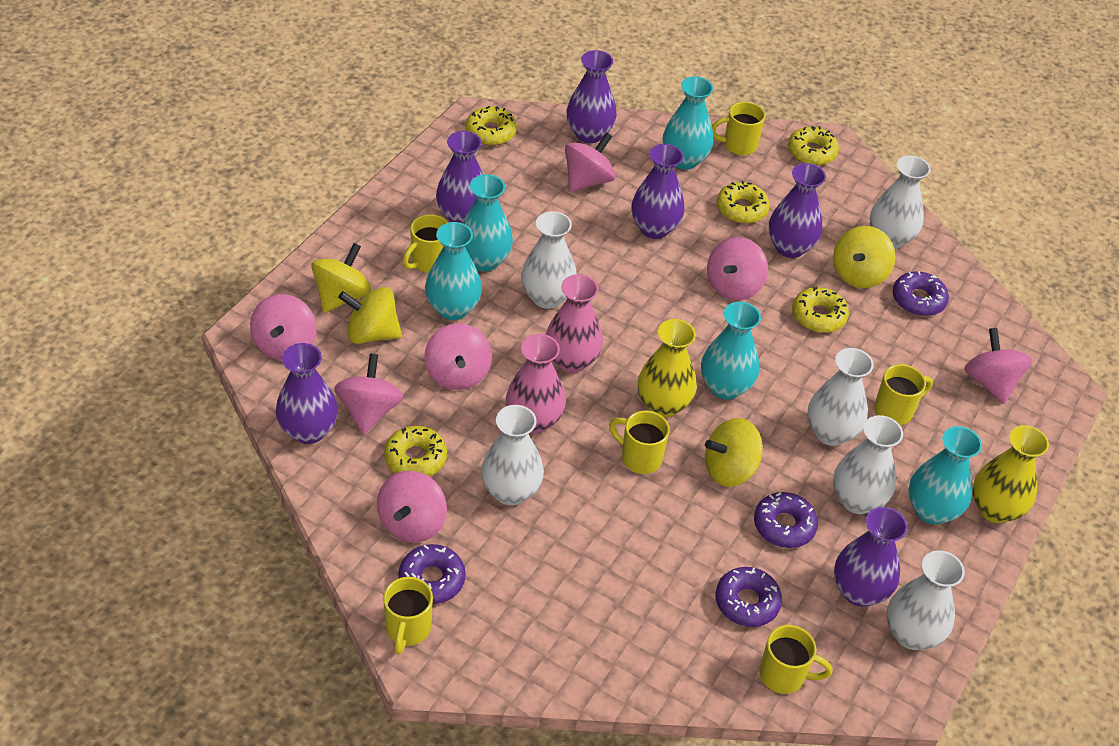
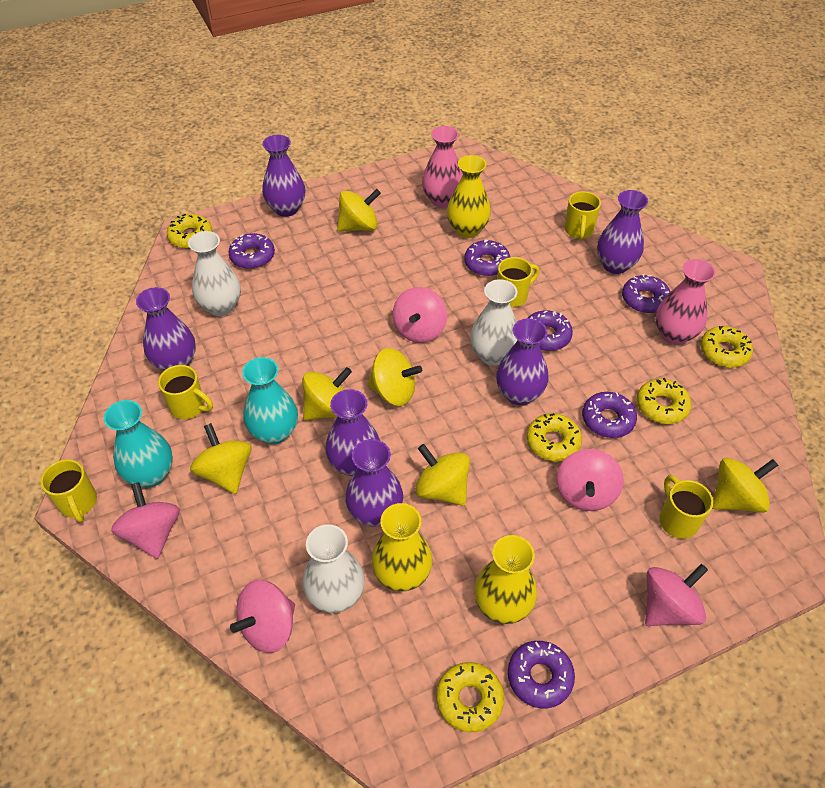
pink spinning top: 7 -> 5
purple donut: 4 -> 6
turquoise vase: 5 -> 2
white vase: 6 -> 3
yellow mug: 6 -> 5
yellow spinning top: 4 -> 6
yellow vase: 2 -> 3

